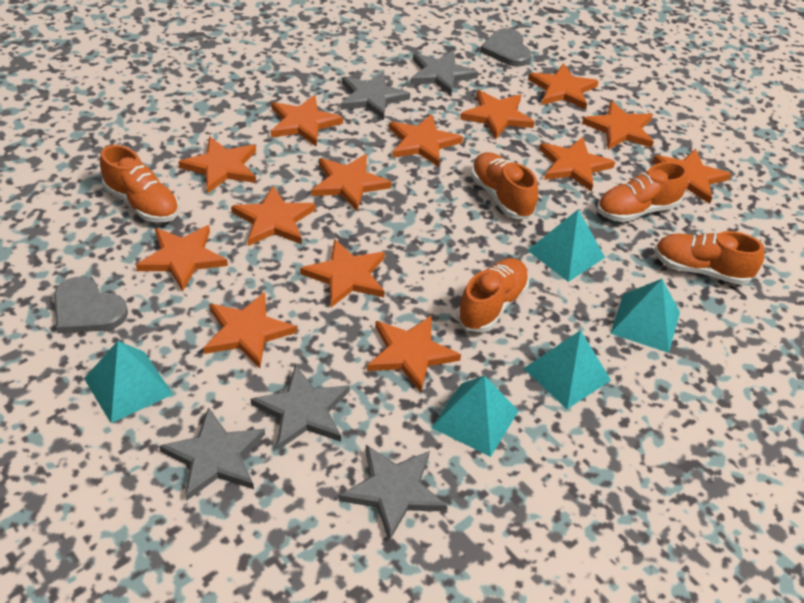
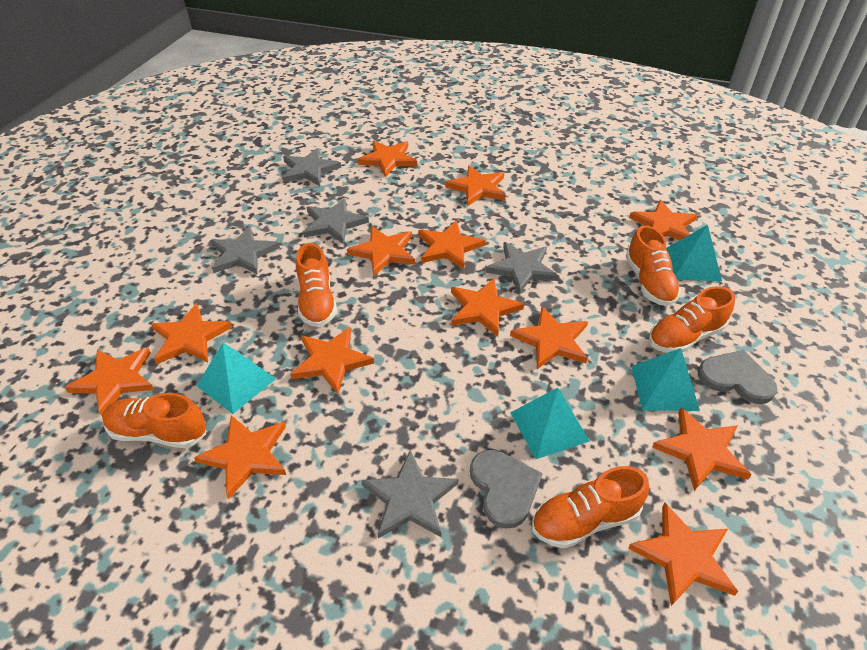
orange star: 14 -> 13
turquoise pyramid: 5 -> 4

